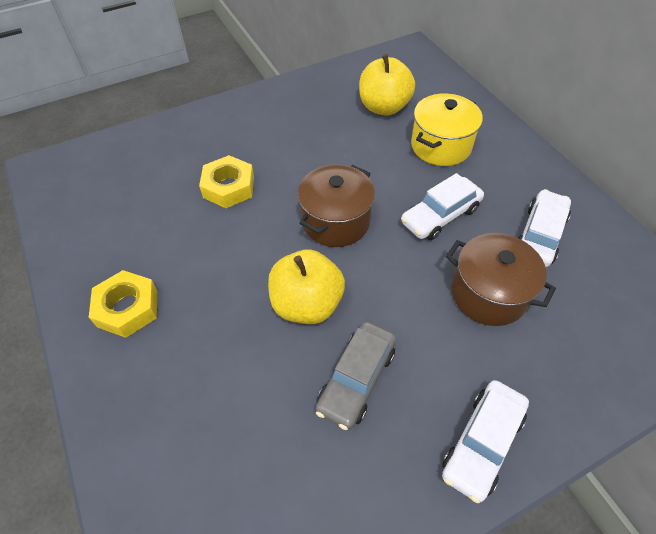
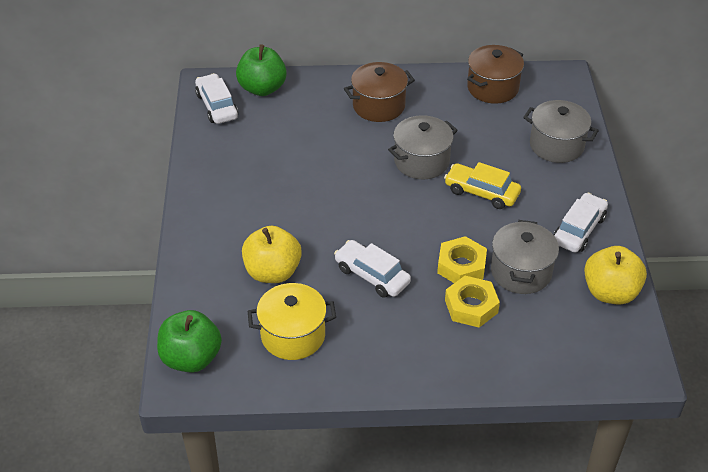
green apple: 0 -> 2
grey car: 1 -> 0
grey pot: 0 -> 3
yellow car: 0 -> 1

